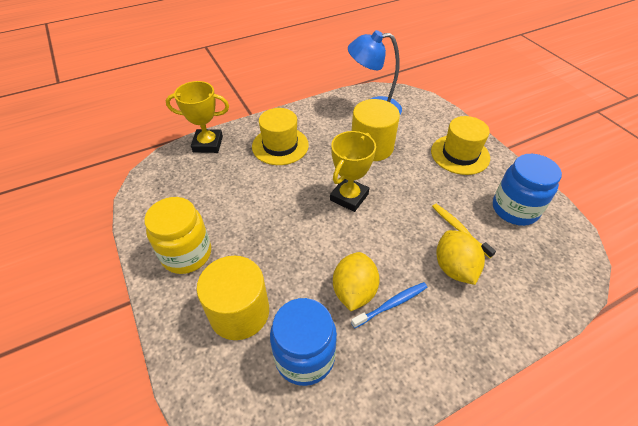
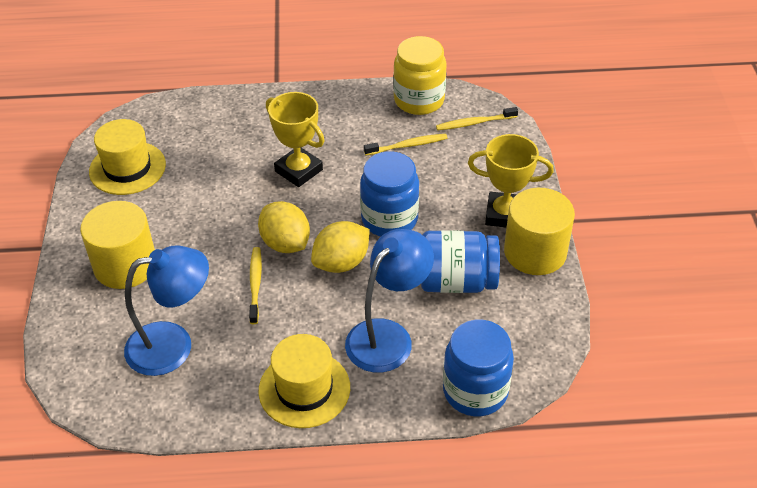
blue jar: 2 -> 3
blue lamp: 1 -> 2
blue toothbrush: 1 -> 0
yellow toothbrush: 1 -> 3

